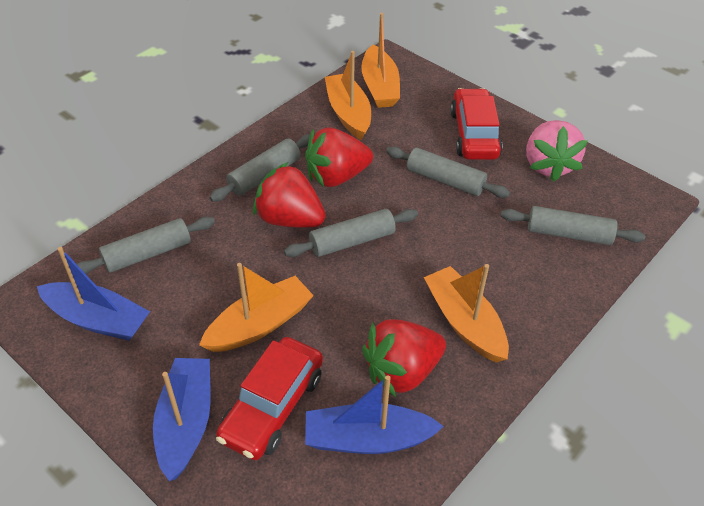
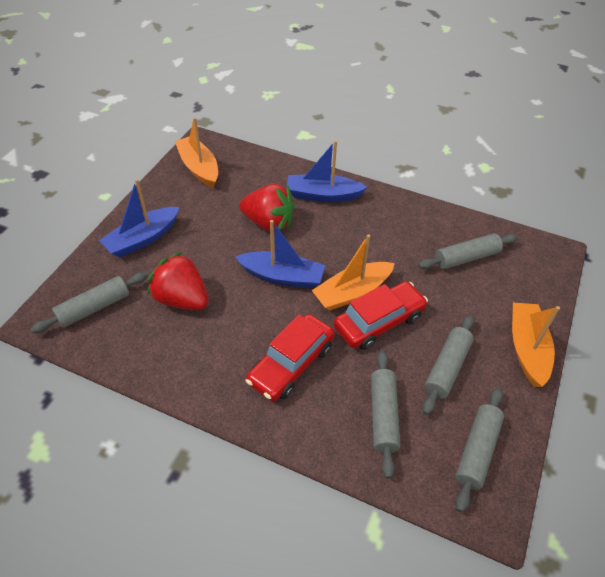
orange boat: 4 -> 3
pink strawberry: 1 -> 0
red strawberry: 3 -> 2

